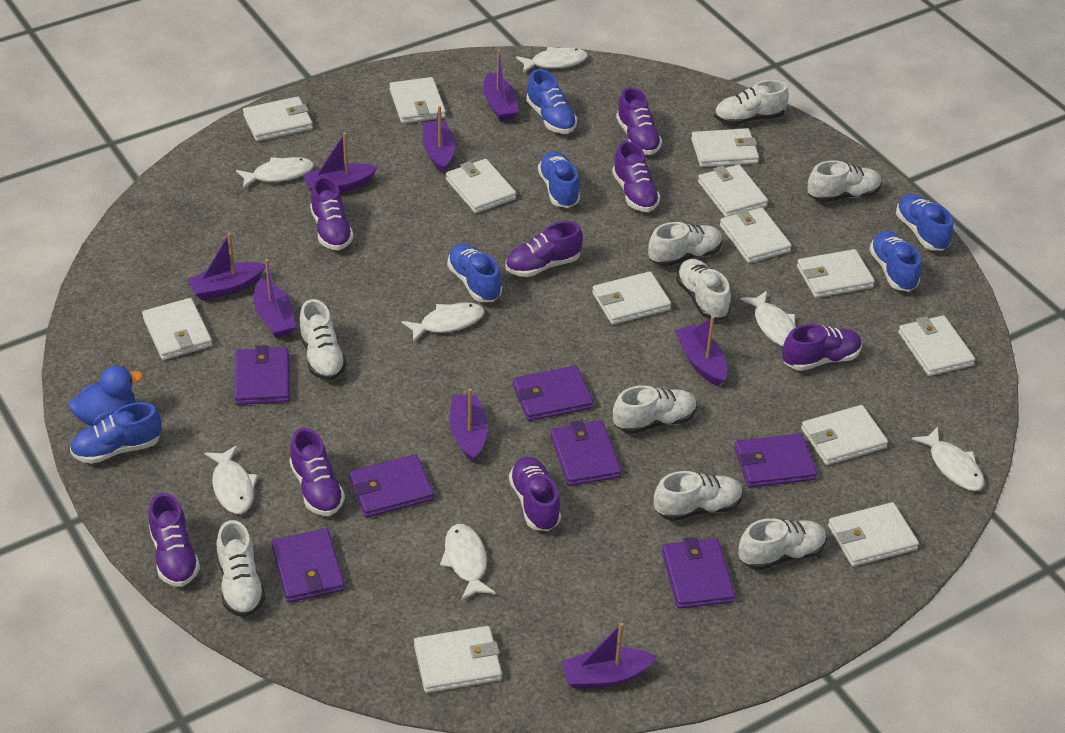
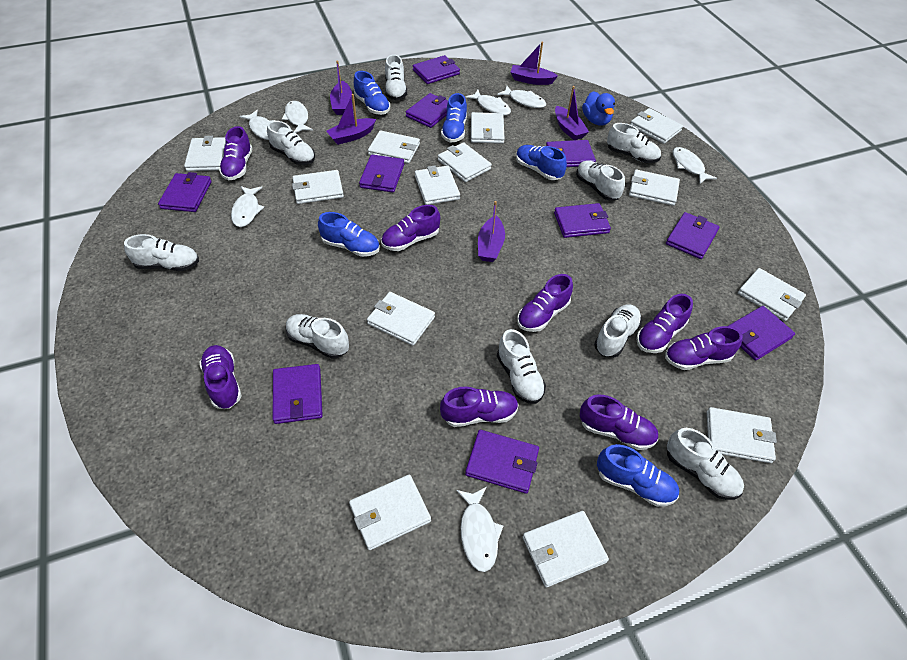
blue shoe: 6 -> 5
purple boat: 8 -> 5
purple wallet: 7 -> 10

